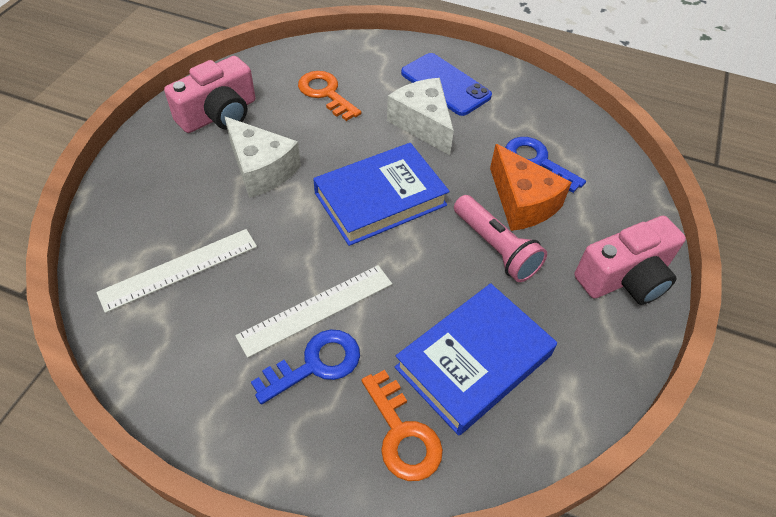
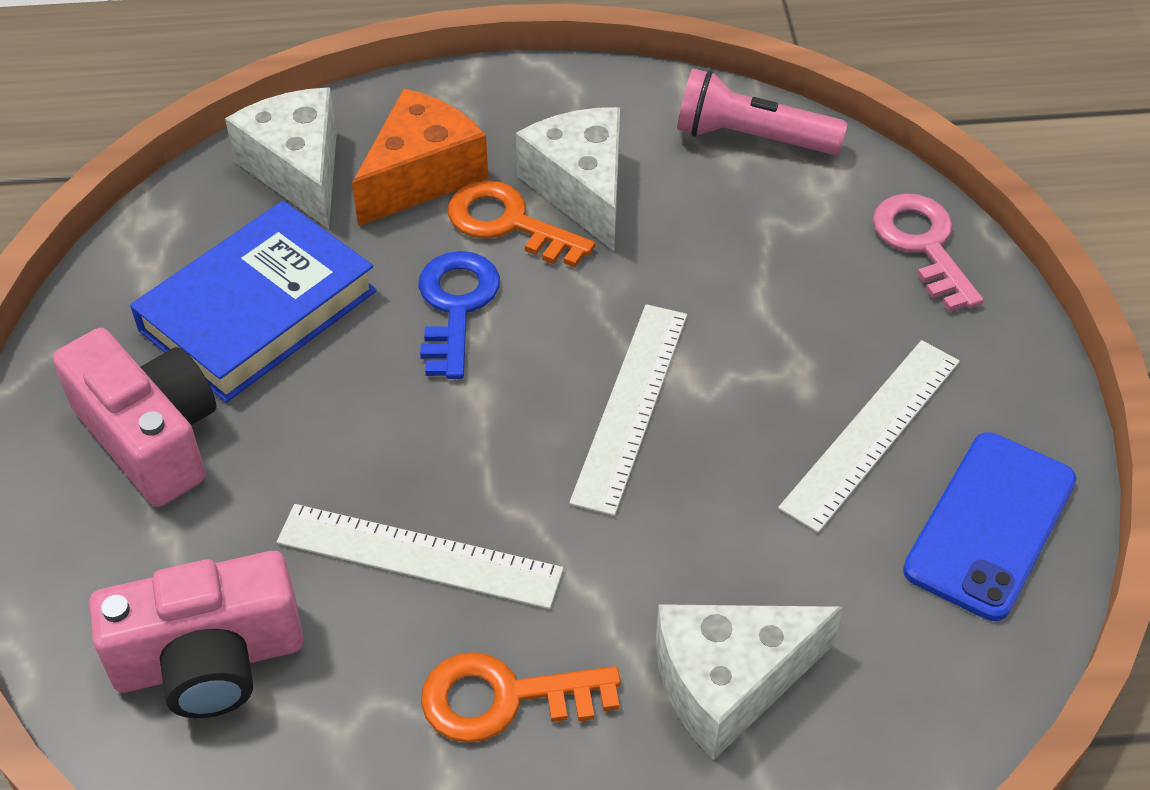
blue book: 2 -> 1
blue key: 2 -> 1
pink key: 0 -> 1
white cheese: 2 -> 3
white ruler: 2 -> 3

